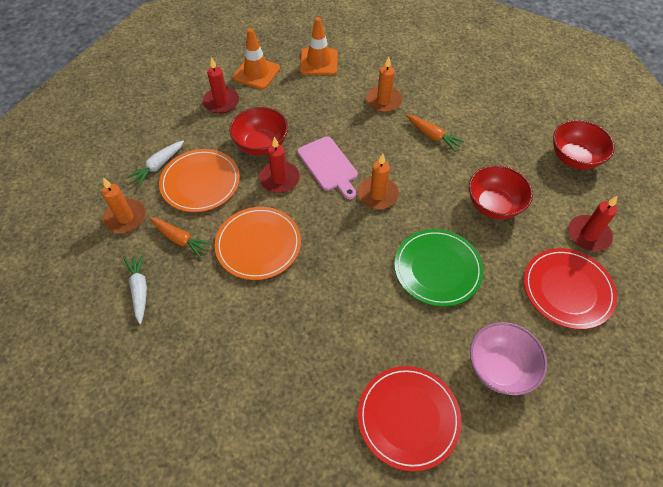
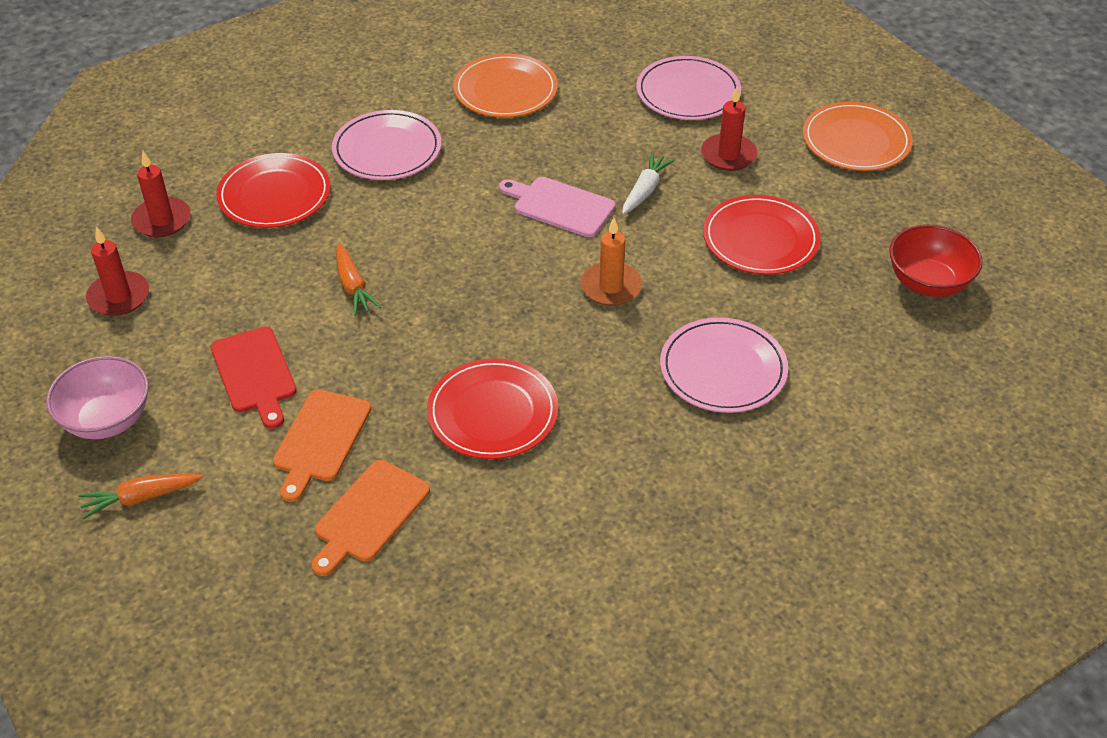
green plate: 1 -> 0
orange candle: 3 -> 1
orange cutting board: 0 -> 2
orange traffic cone: 2 -> 0
pink plate: 0 -> 3
red bowl: 3 -> 1
red cutting board: 0 -> 1
red plate: 2 -> 3
white carrot: 2 -> 1

